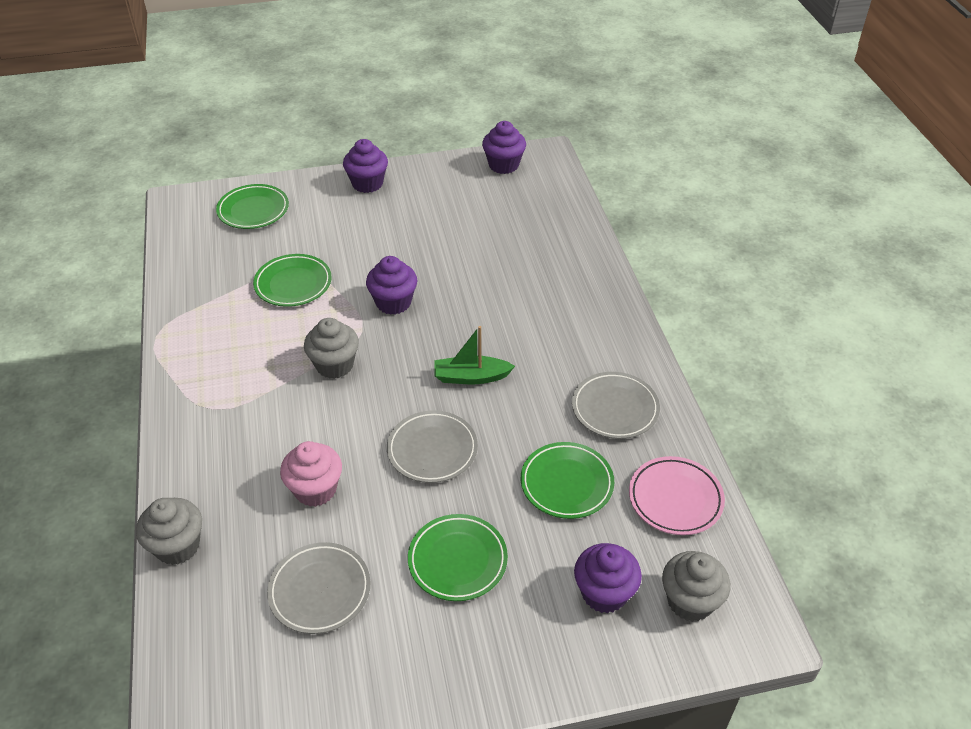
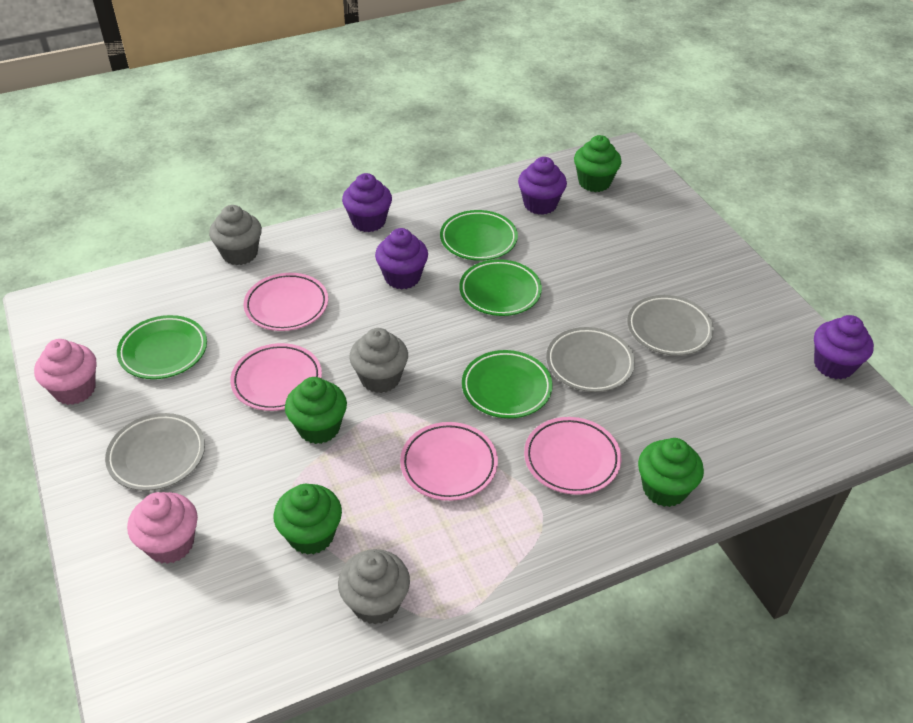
green boat: 1 -> 0
green cupcake: 0 -> 4
pink cupcake: 1 -> 2
pink plate: 1 -> 4

